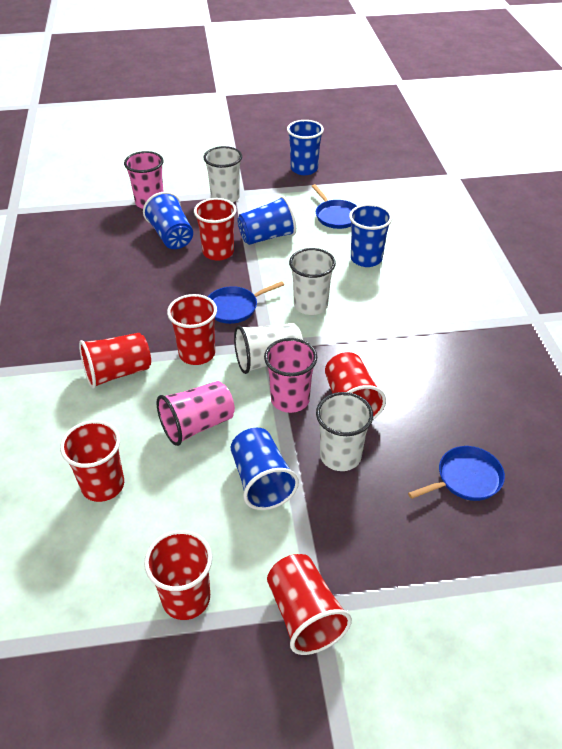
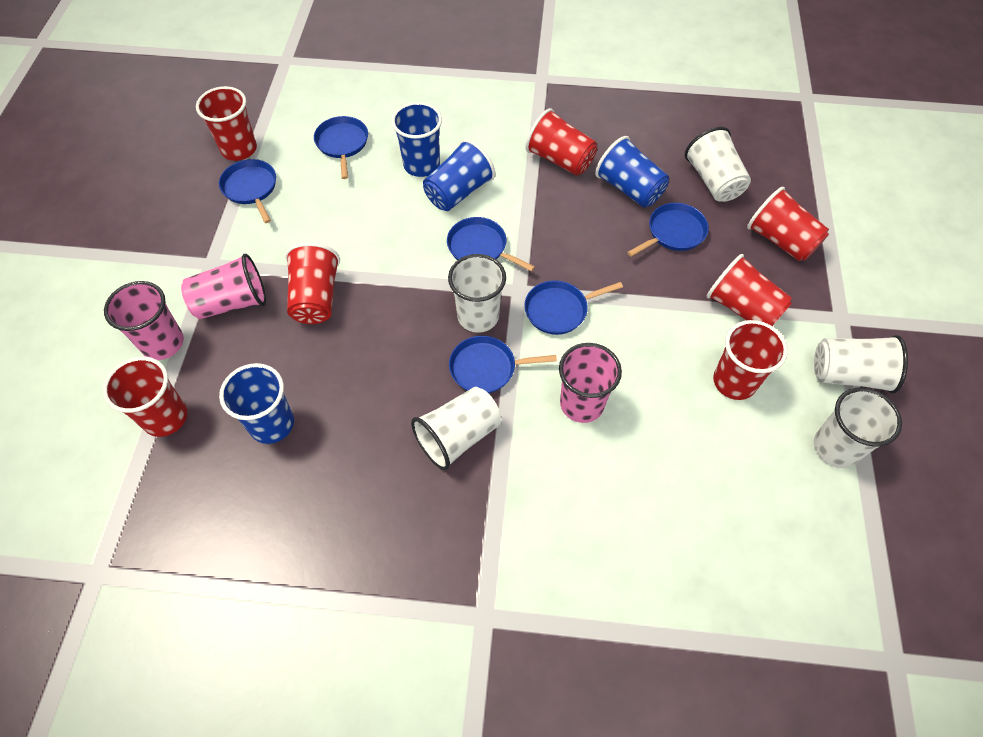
blue cup: 5 -> 4
blue pan: 3 -> 6
white cup: 4 -> 5

